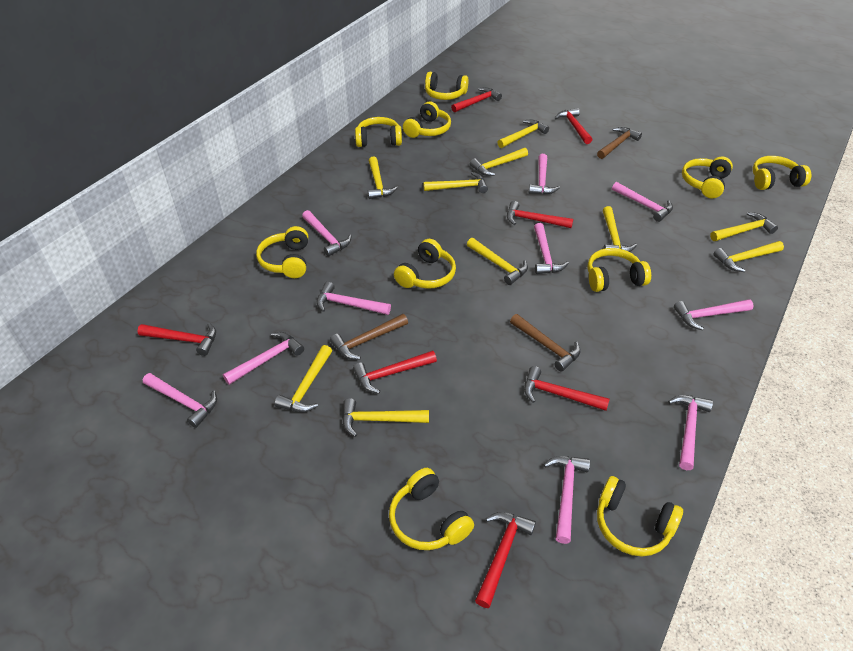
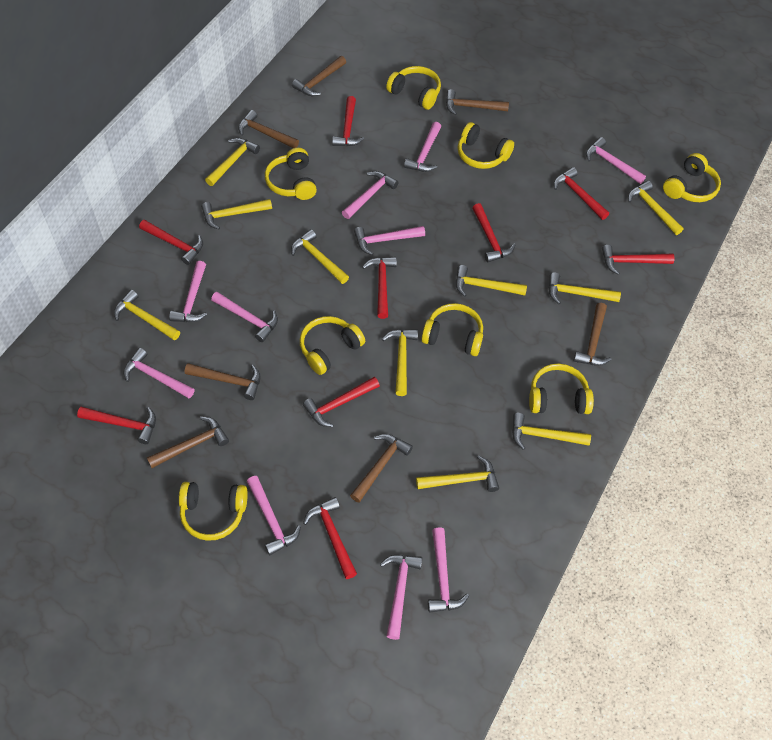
brown hammer: 3 -> 7
red hammer: 7 -> 9
yellow headphones: 10 -> 8

